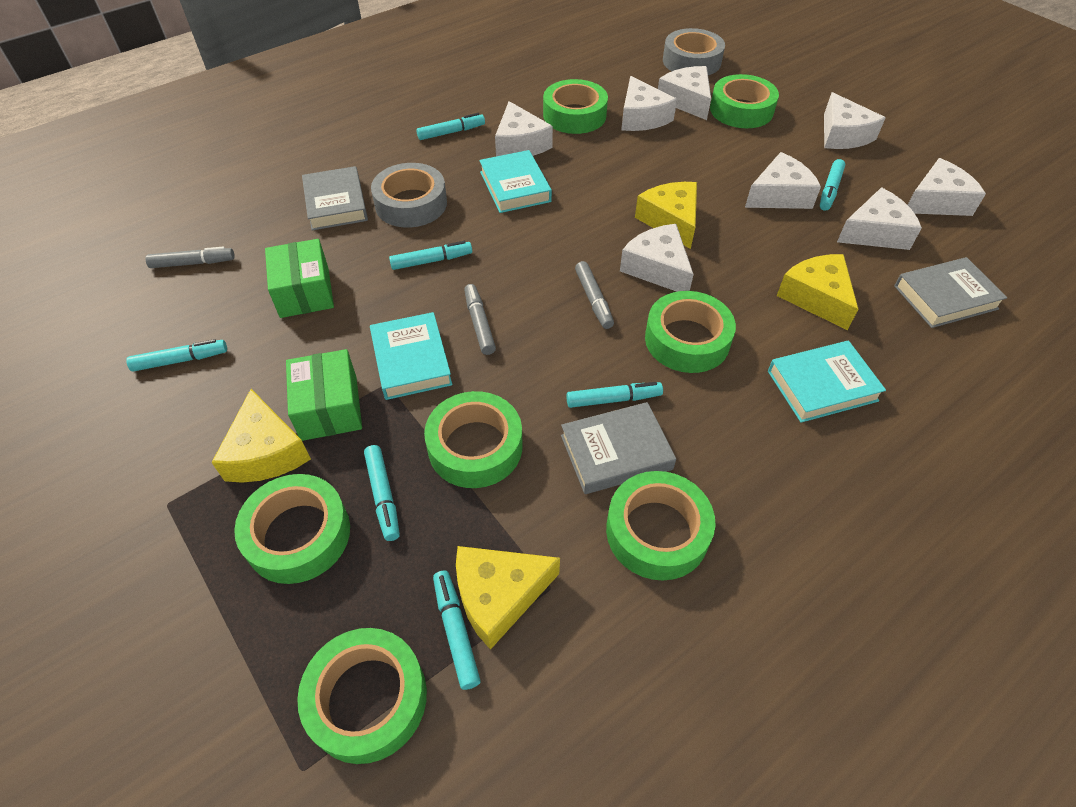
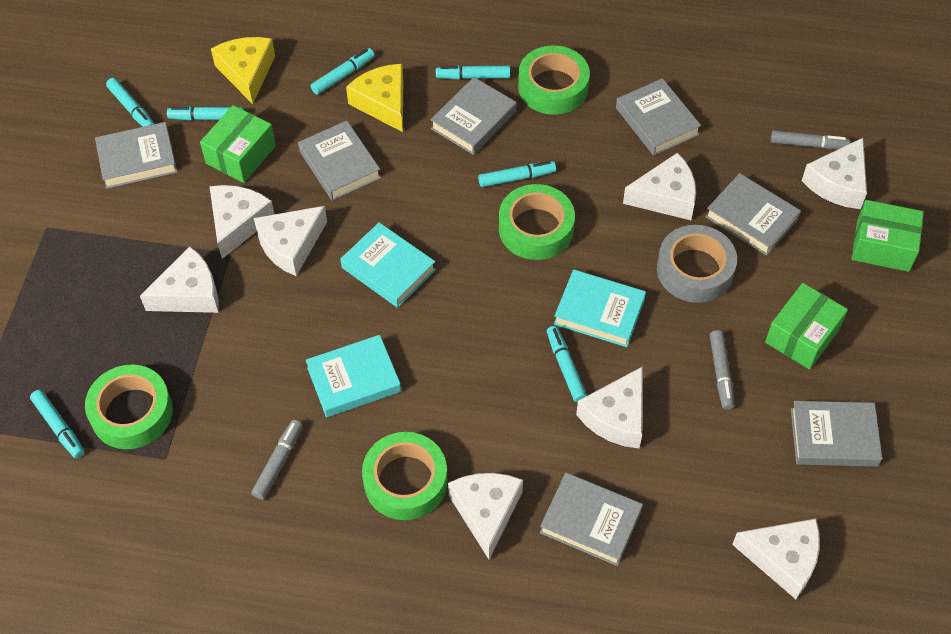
green box: 2 -> 3
green tape: 7 -> 4
grey book: 3 -> 7
grey tape: 2 -> 1
yellow cheese: 4 -> 2

